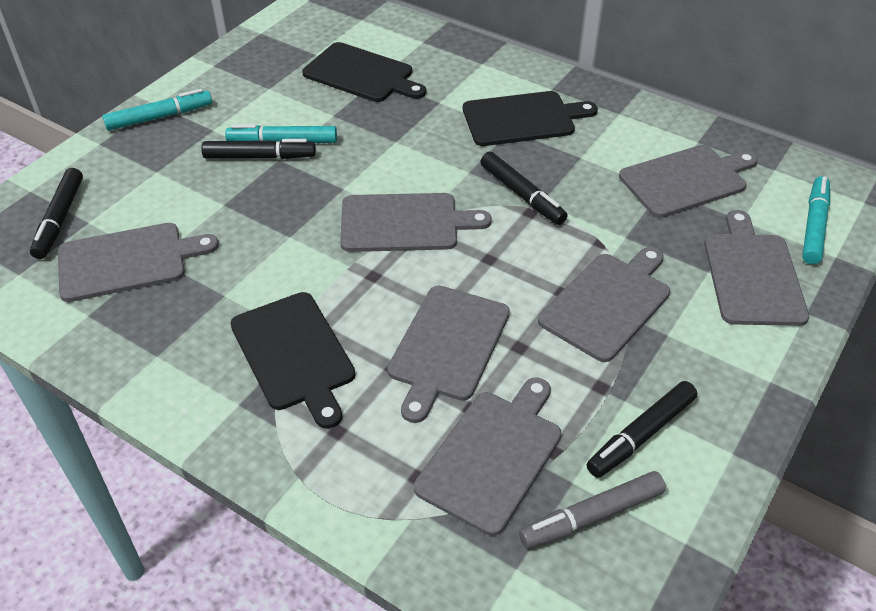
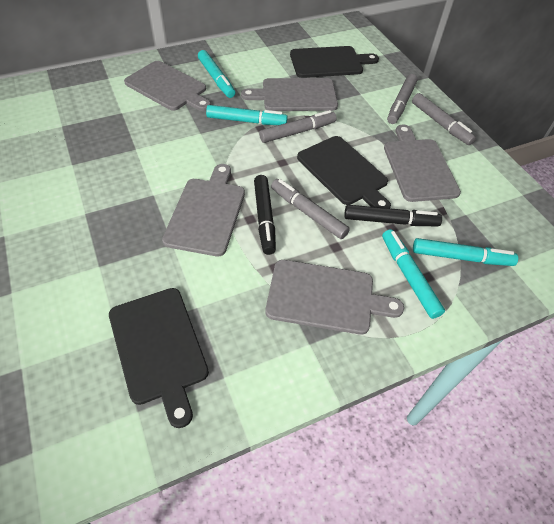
black marker: 4 -> 2
grey cutting board: 7 -> 5
grey marker: 1 -> 4
turquoise marker: 3 -> 4

